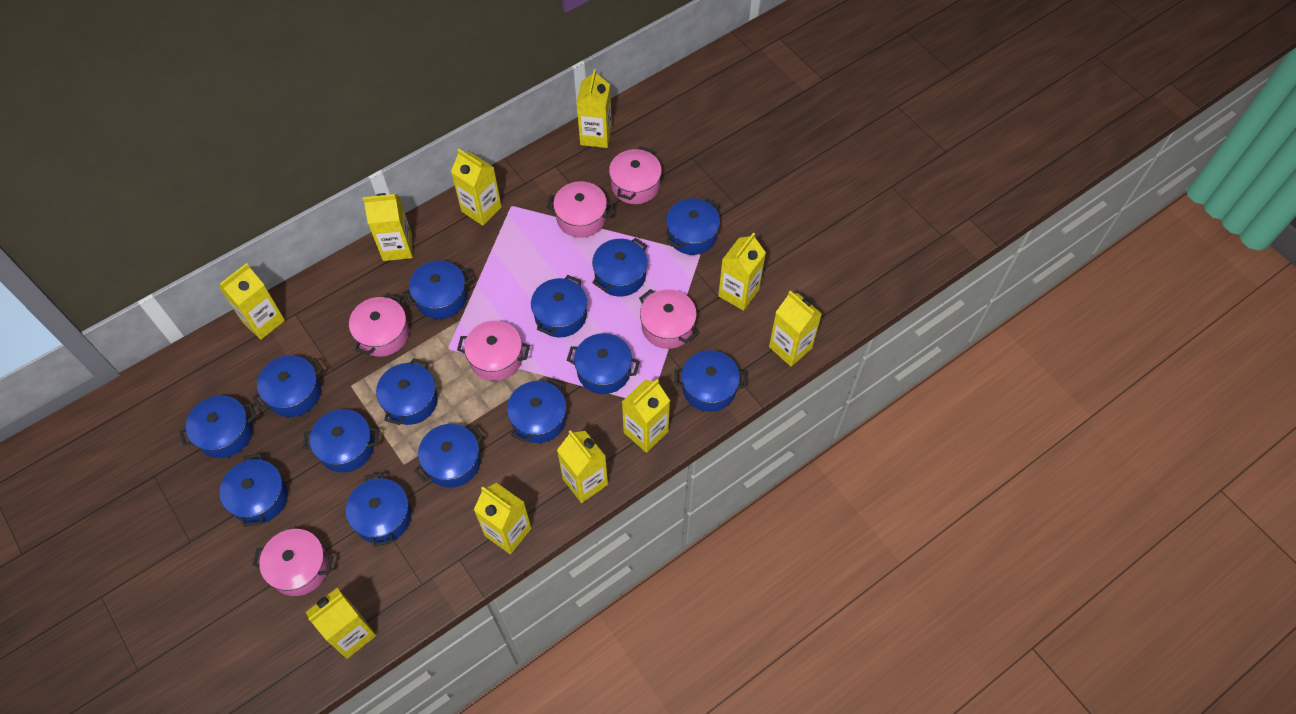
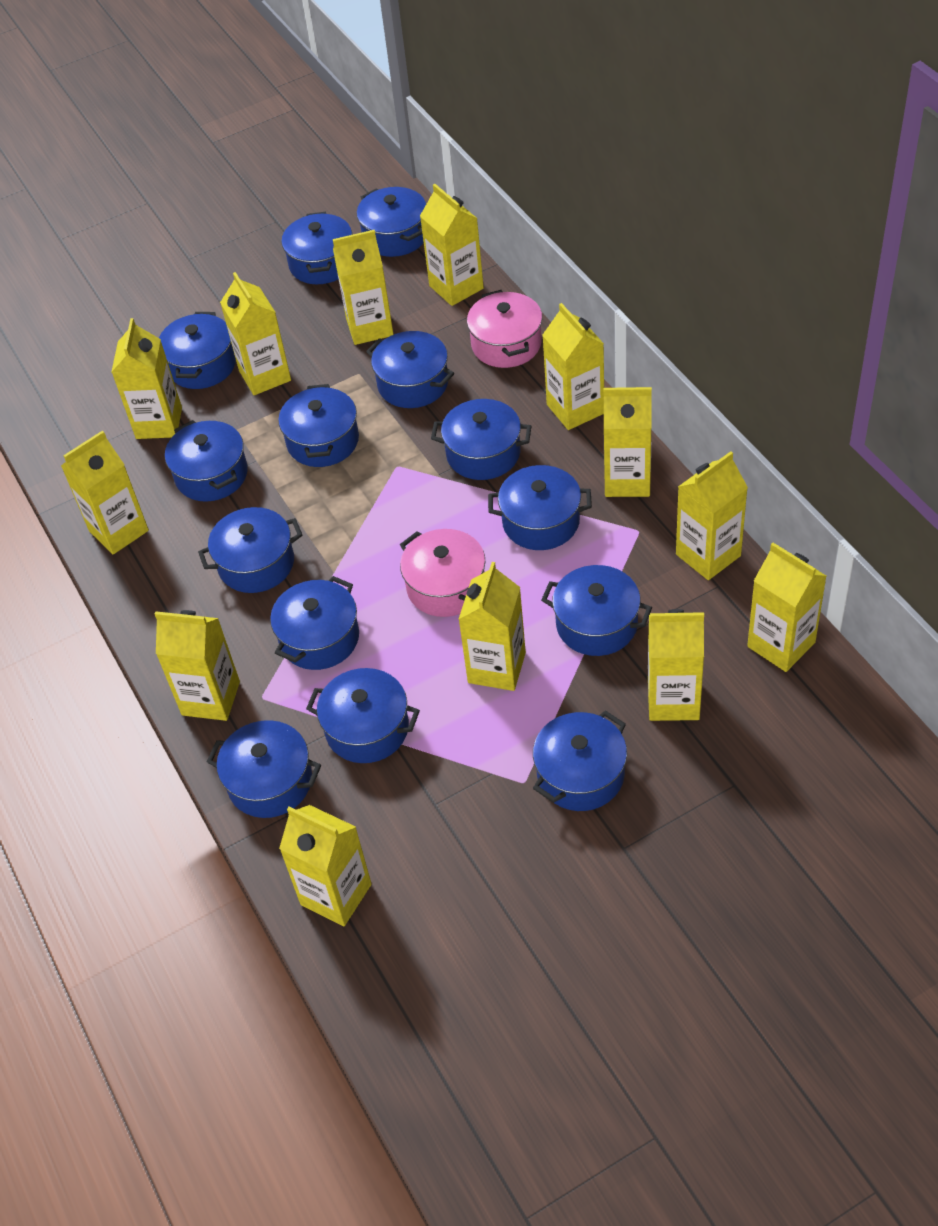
pink pot: 6 -> 2
yellow carton: 10 -> 13

